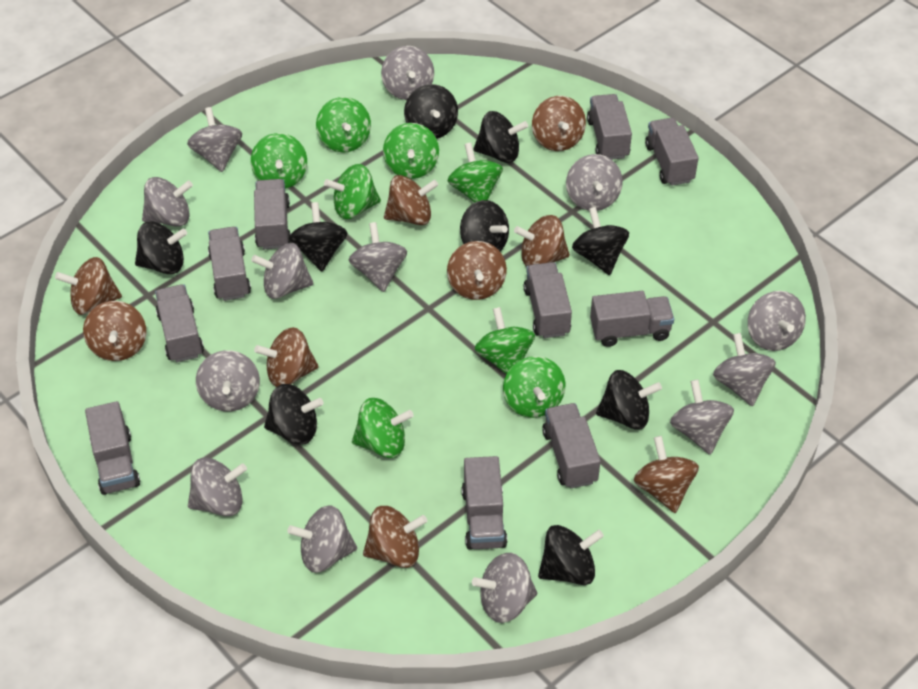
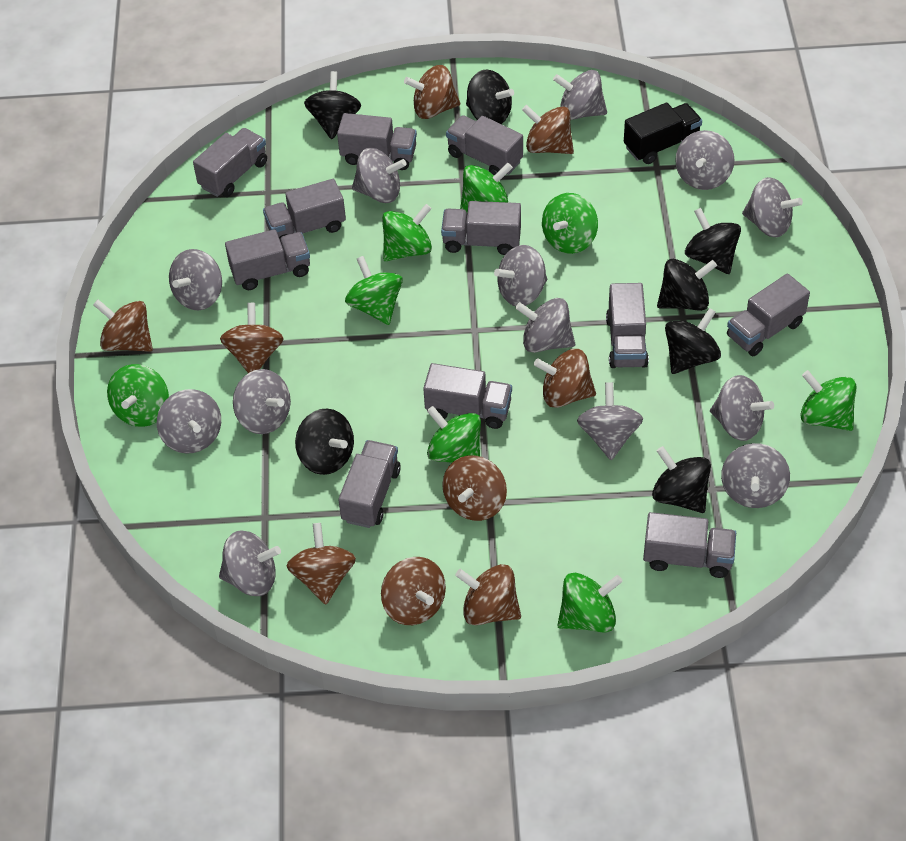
black spinning top: 9 -> 7
black truck: 0 -> 1
grey truck: 10 -> 11

